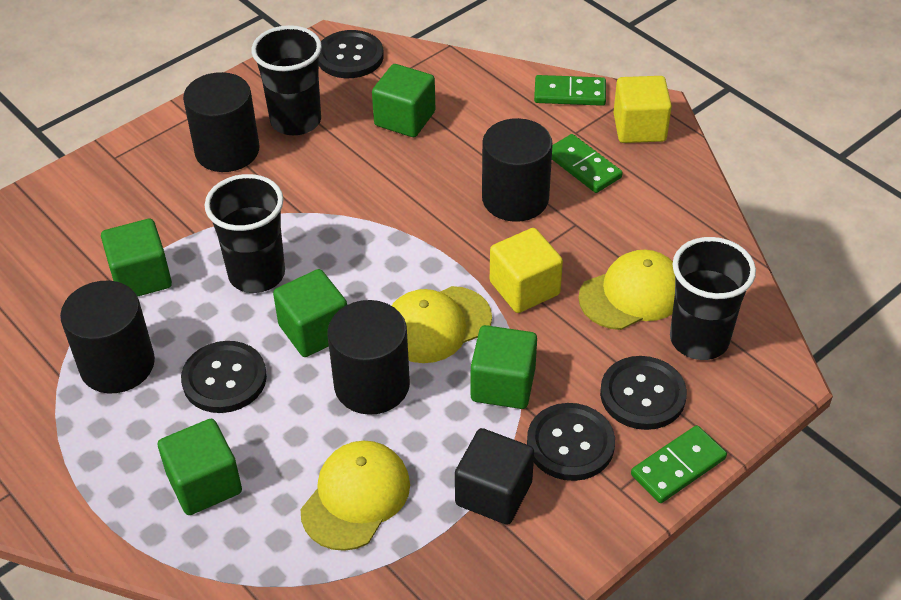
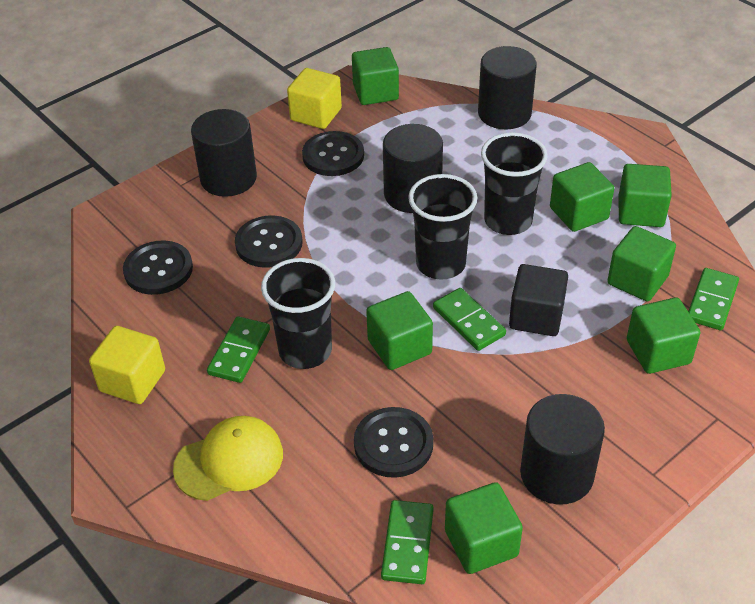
green cube: 5 -> 7
green domino: 3 -> 4
yellow cap: 3 -> 1

